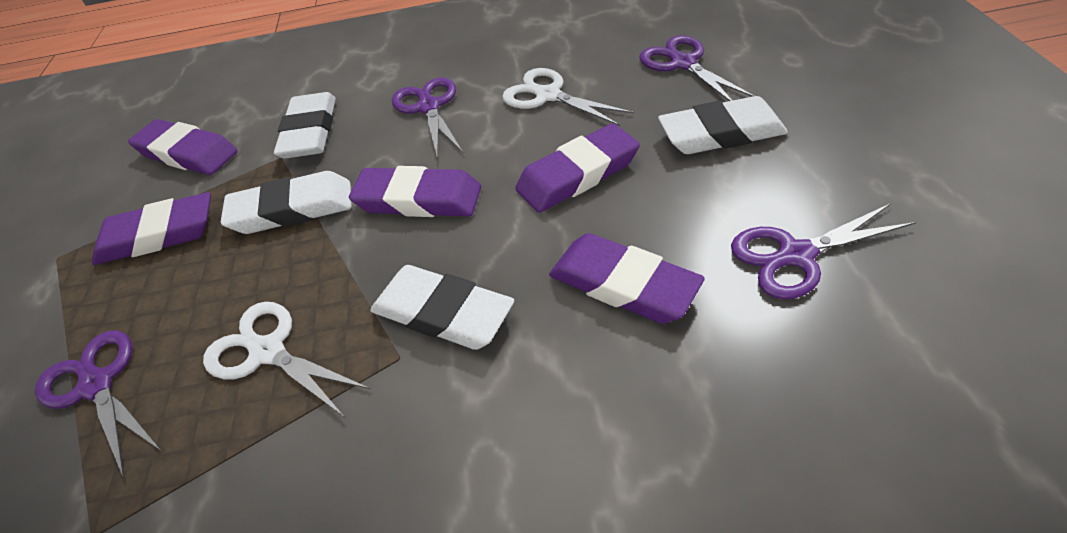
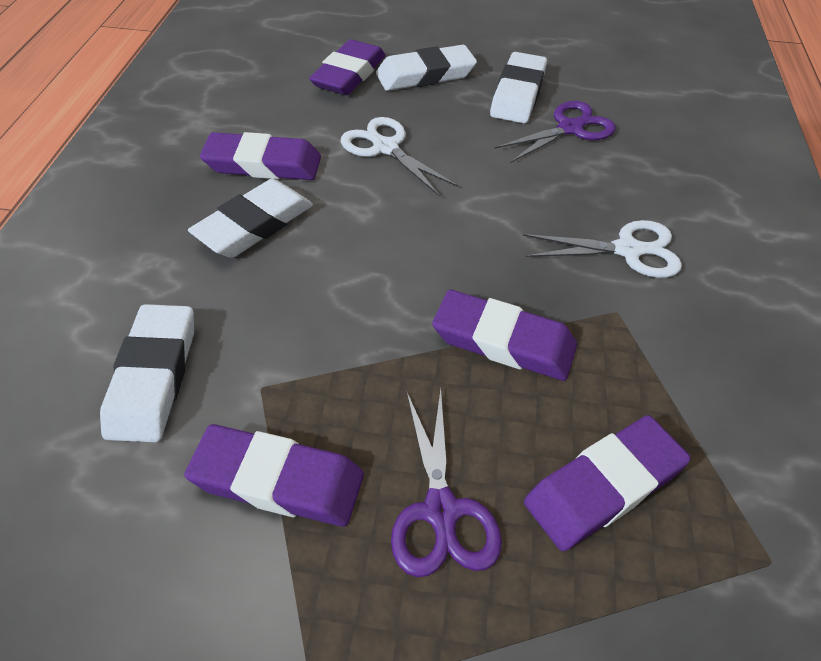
purple scissors: 4 -> 2

